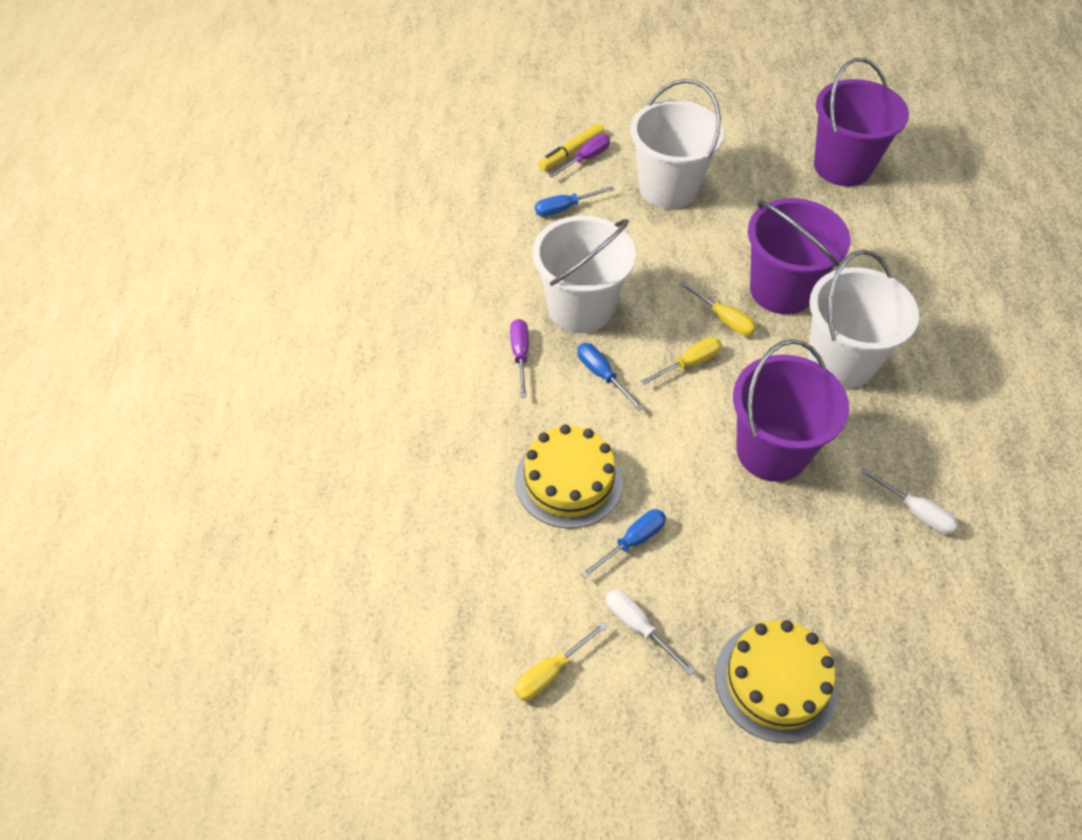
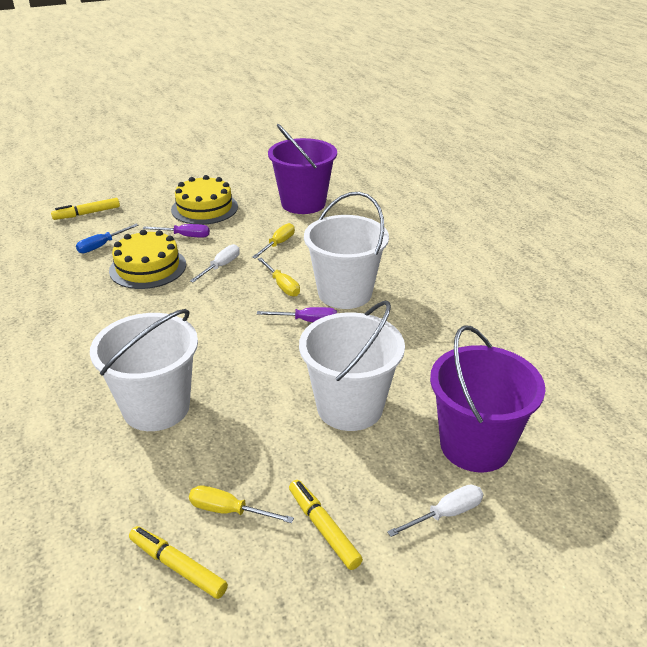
blue screwdriver: 3 -> 1
purple bucket: 3 -> 2
yellow marker: 1 -> 3

